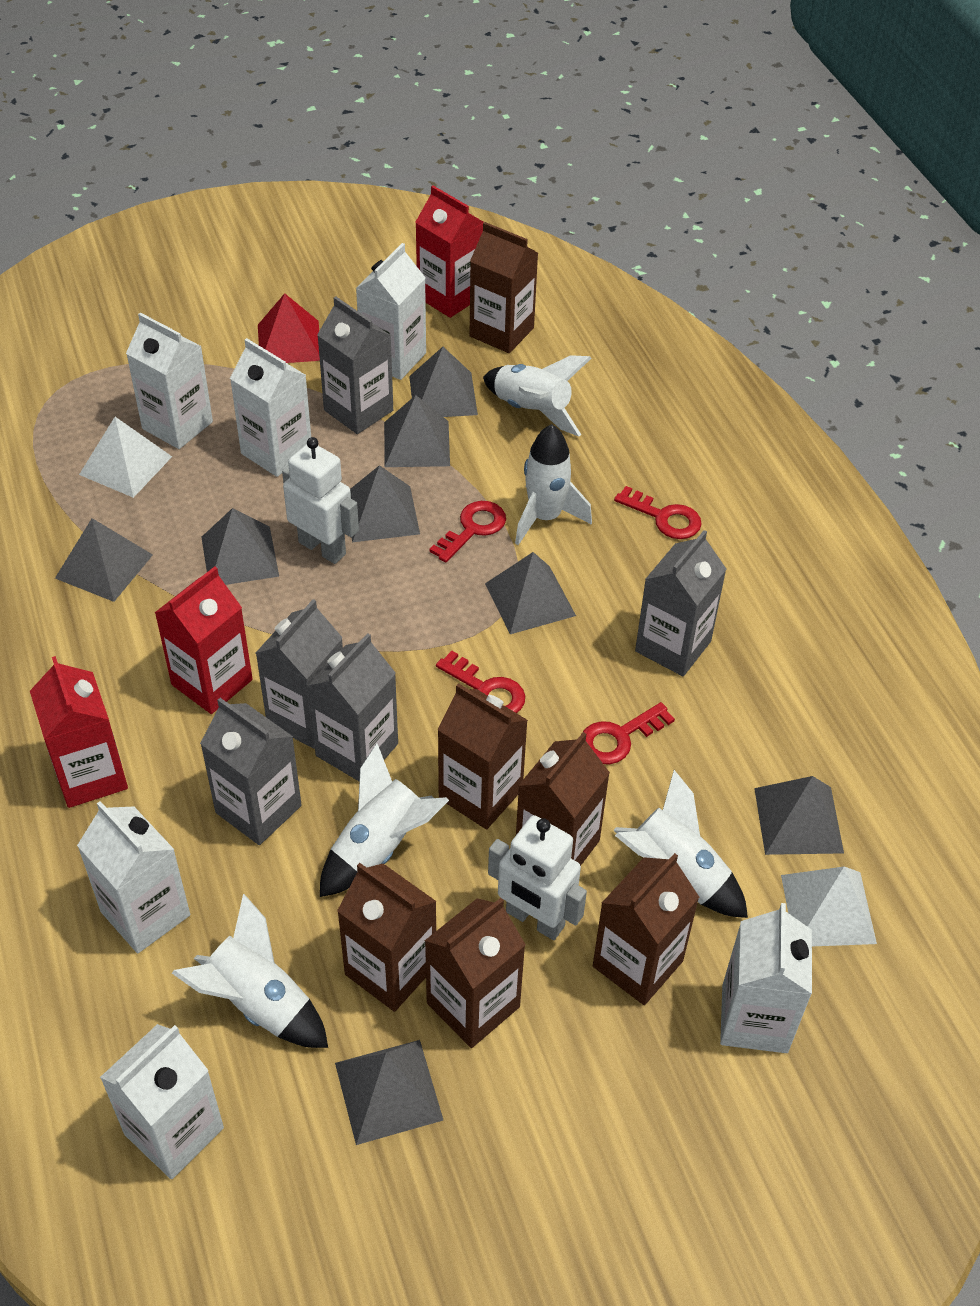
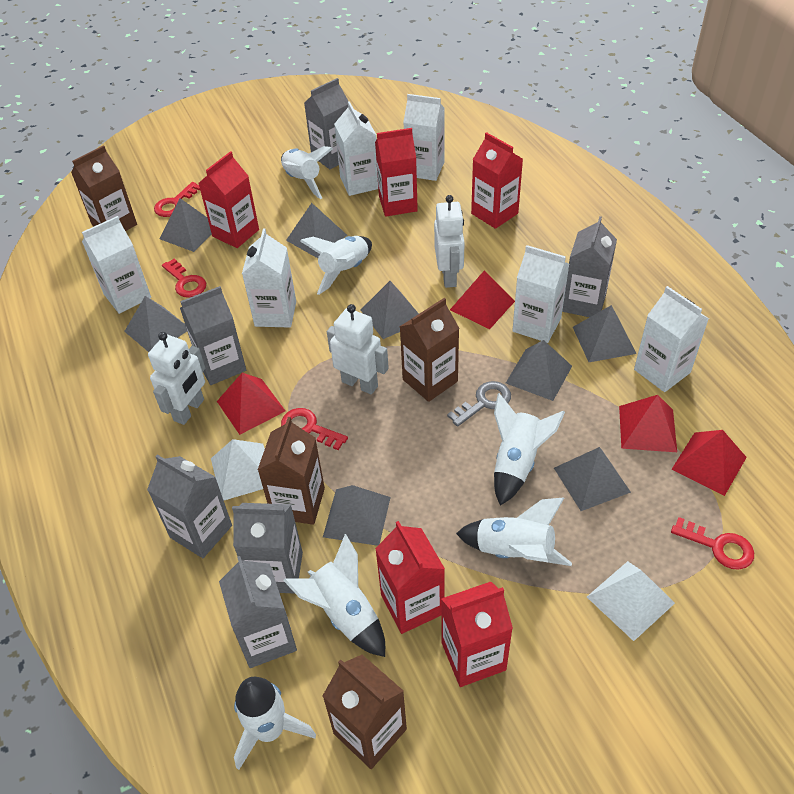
brown carton: 6 -> 4
grey carton: 5 -> 6
grey key: 0 -> 1
red carton: 3 -> 5
red pyramid: 1 -> 4
white robot: 2 -> 3
white rocket: 5 -> 6

